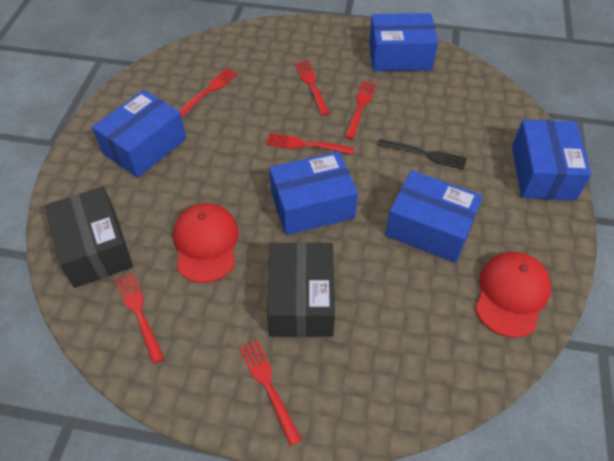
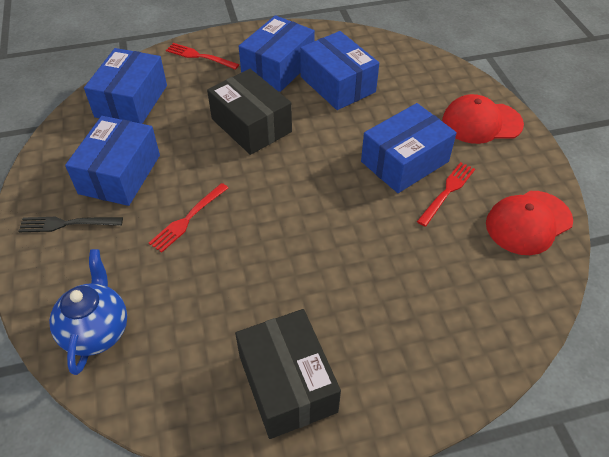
blue teapot: 0 -> 1
red fork: 6 -> 3

